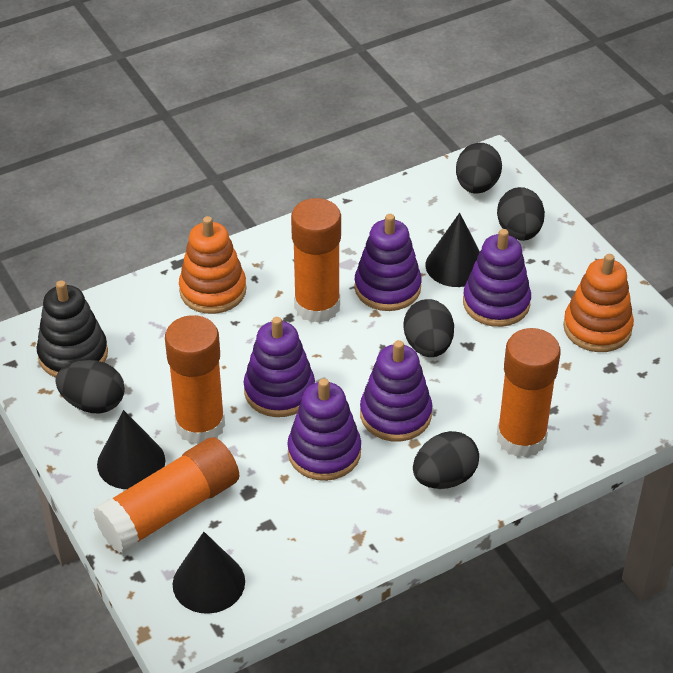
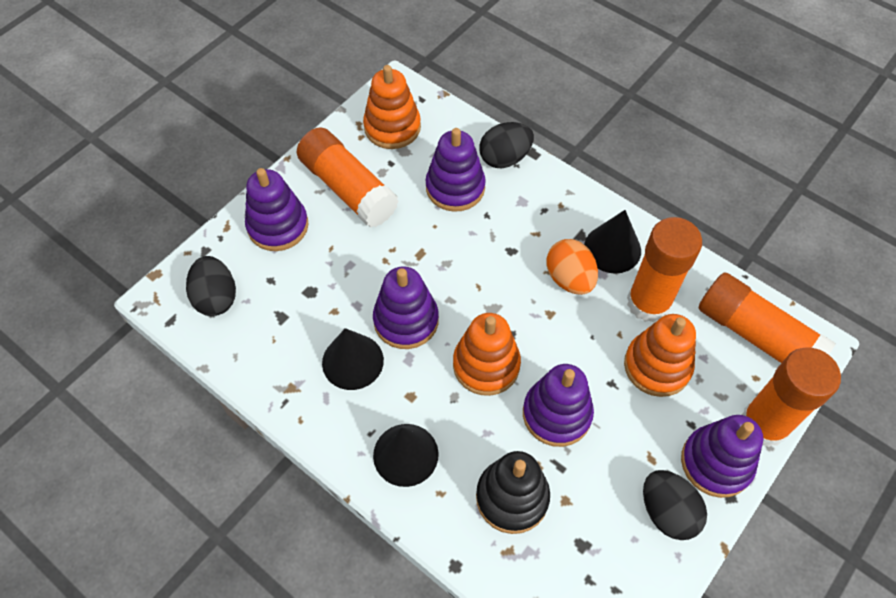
black egg: 5 -> 3
orange egg: 0 -> 1
orange stacking toy: 2 -> 3

